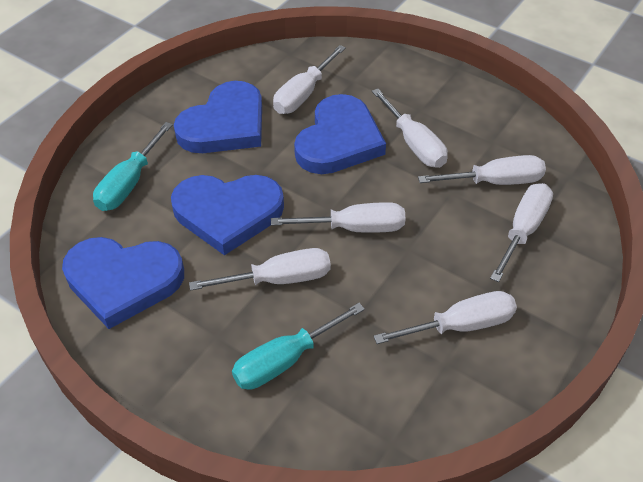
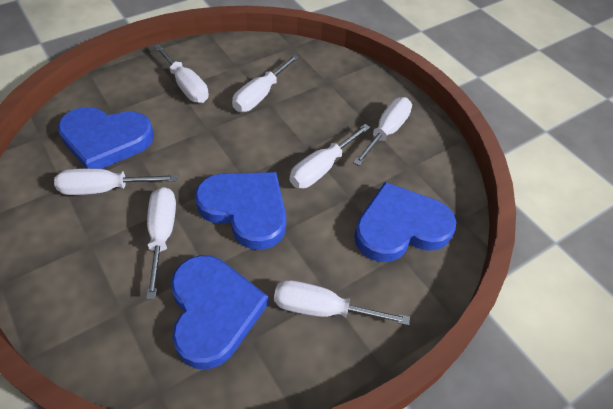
turquoise screwdriver: 2 -> 0

